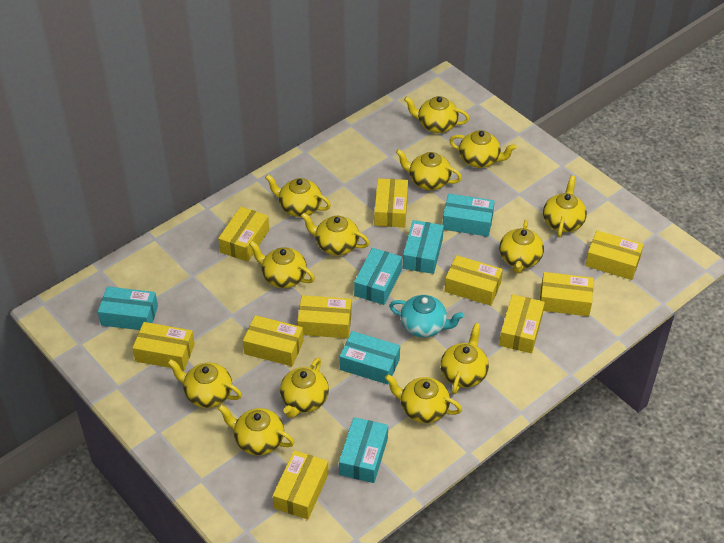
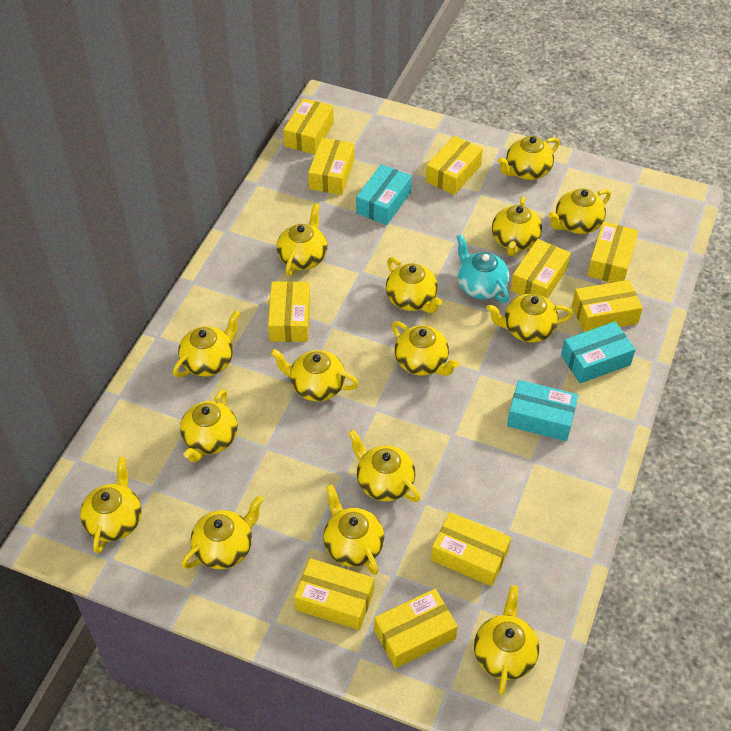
turquoise box: 6 -> 3
yellow teapot: 13 -> 15

